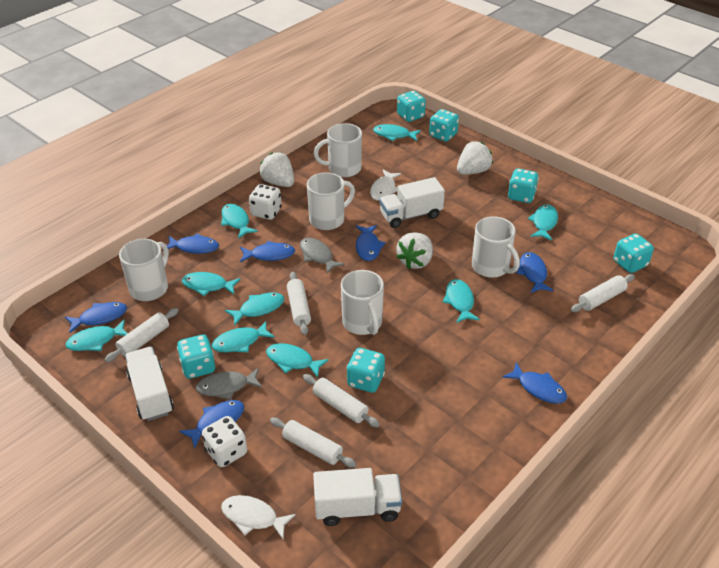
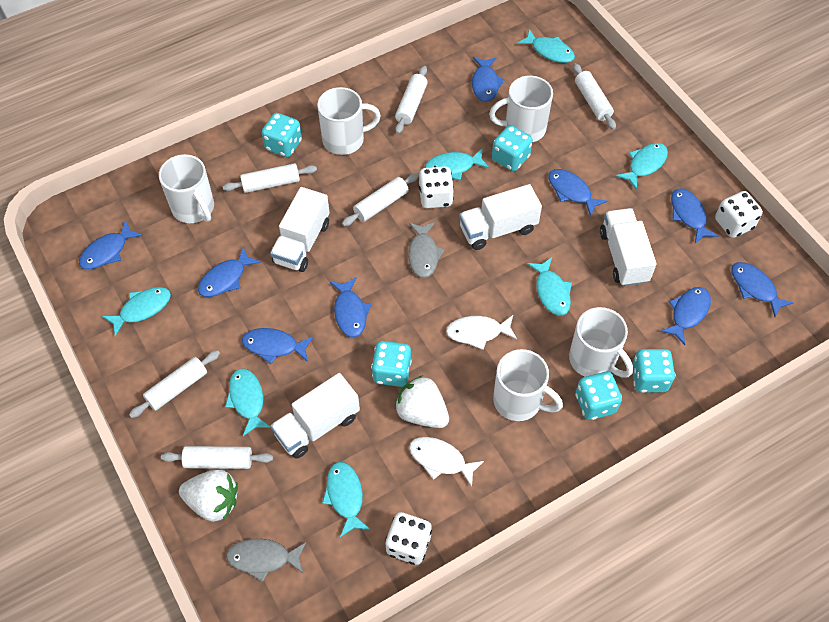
blue fish: 7 -> 9
turquoise dice: 6 -> 5
turquoise fish: 9 -> 7
white dice: 2 -> 3
white rolling pin: 5 -> 6
white strawberry: 3 -> 2
white truck: 3 -> 4

